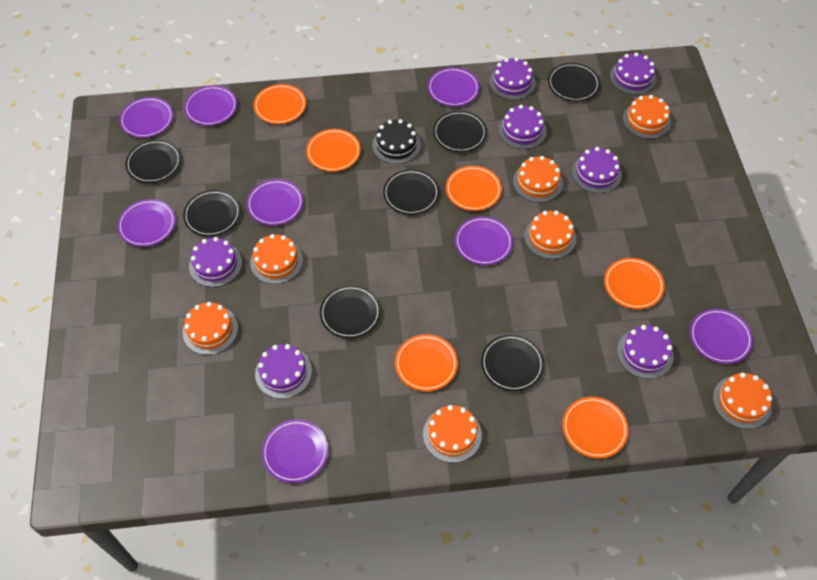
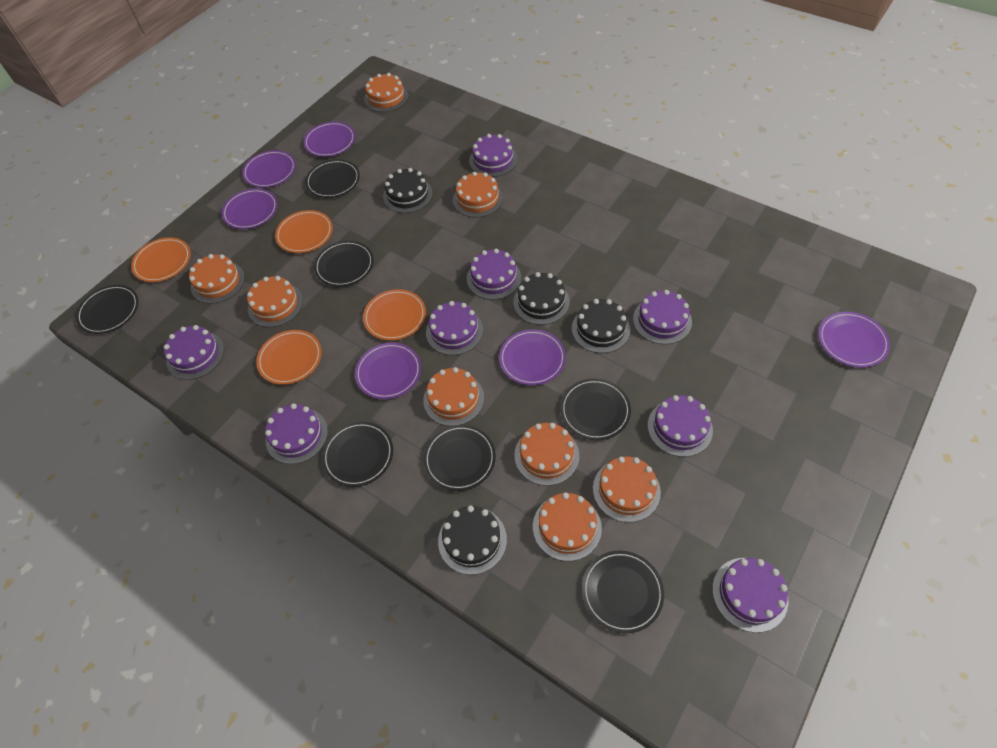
black cake: 1 -> 4
orange cake: 7 -> 8
orange plate: 6 -> 4
purple cake: 7 -> 8
purple plate: 8 -> 6

